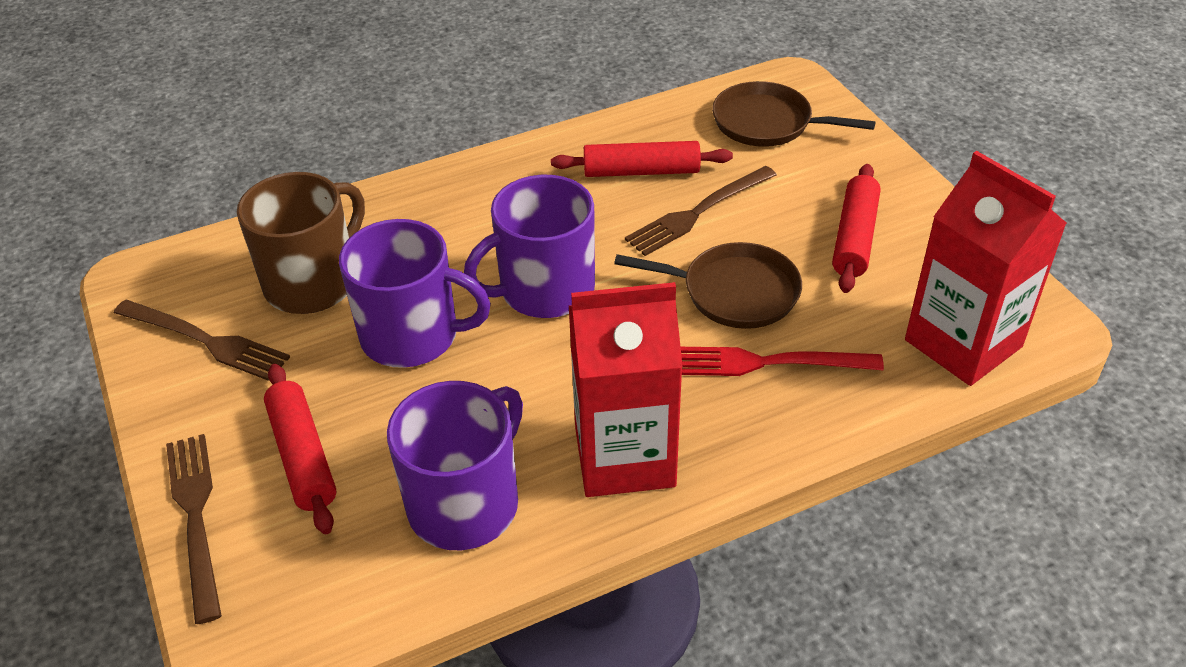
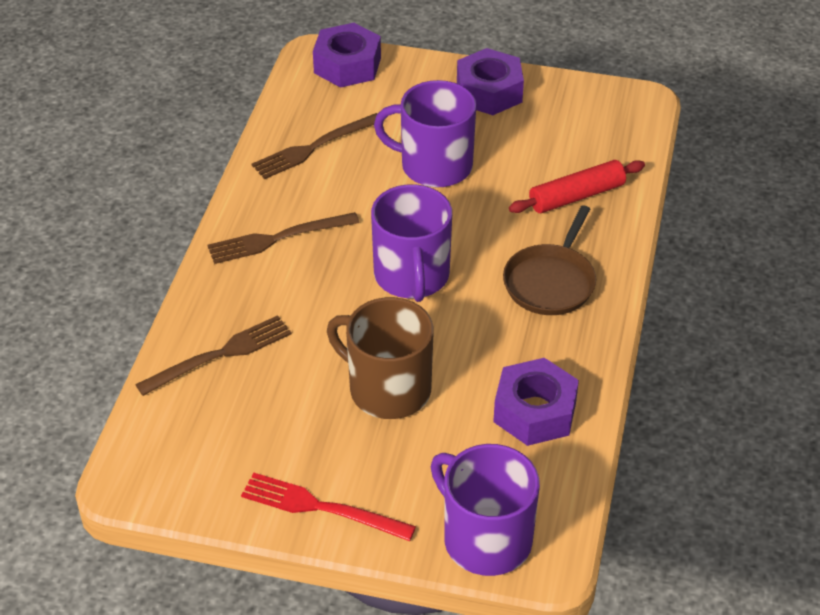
brown pan: 2 -> 1
purple nut: 0 -> 3
red carton: 2 -> 0
red rolling pin: 3 -> 1

